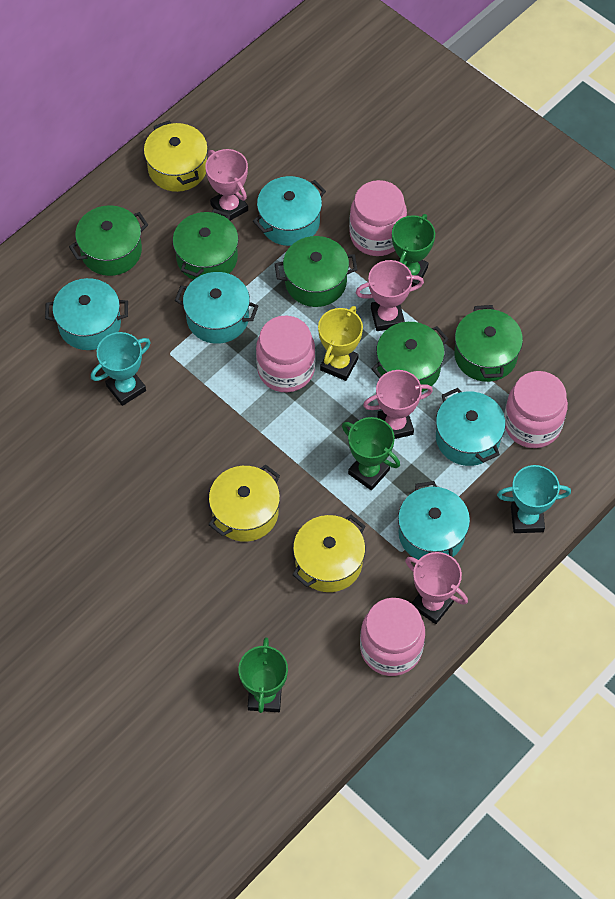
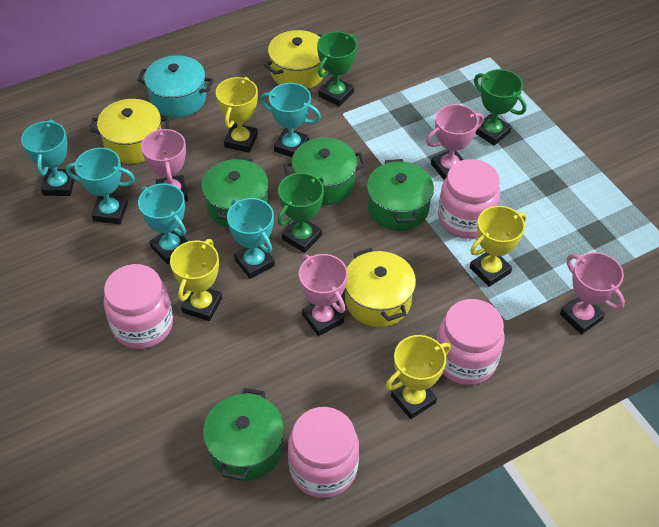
green pot: 5 -> 4
turquoise pot: 5 -> 1
turquoise trophy: 2 -> 5
yellow trophy: 1 -> 4

